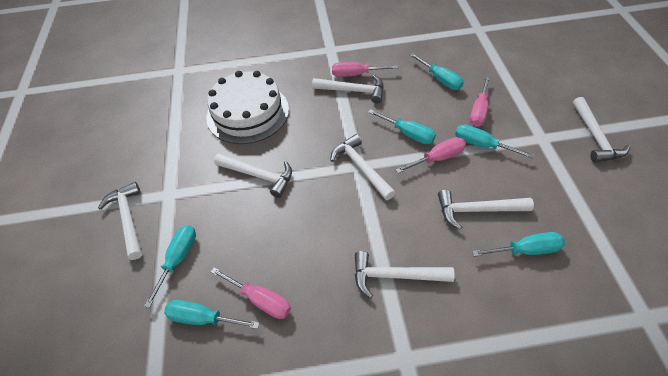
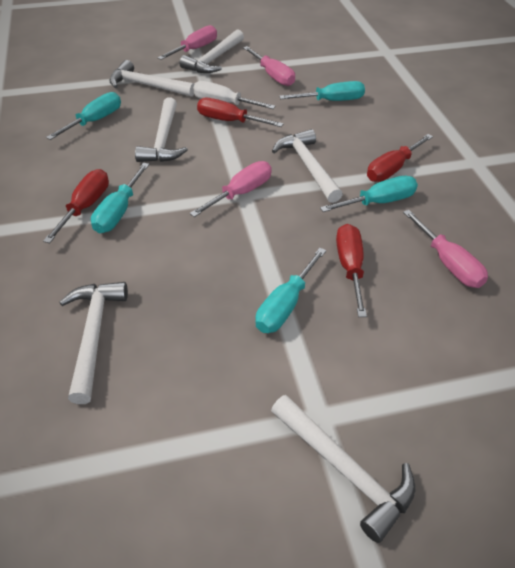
red screwdriver: 0 -> 4
turquoise screwdriver: 6 -> 5
white cake: 1 -> 0
white hammer: 7 -> 6
white screwdriver: 0 -> 1

